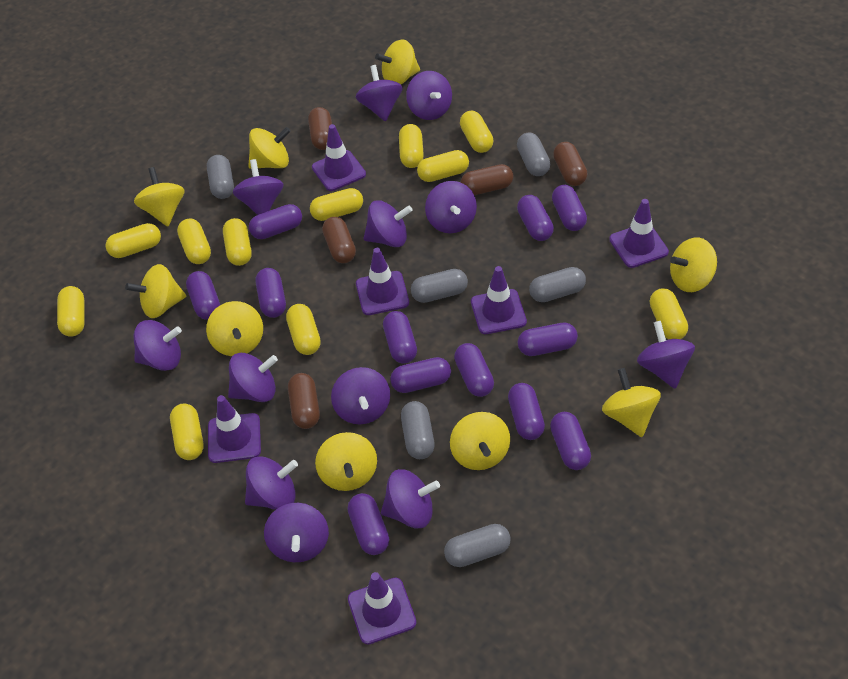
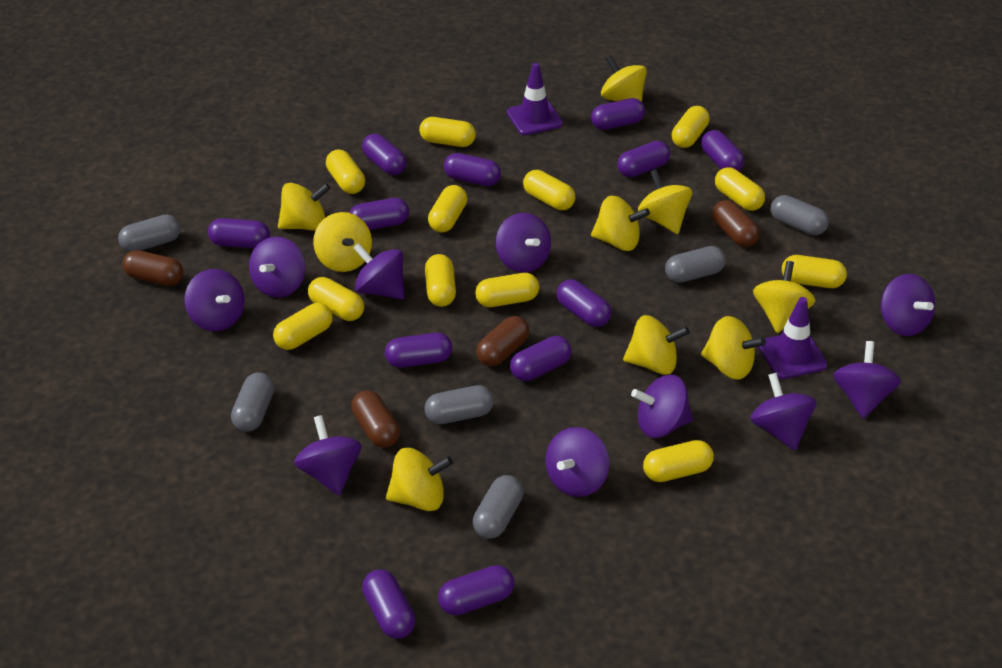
brown capsule: 5 -> 4
purple spinning top: 12 -> 10
purple traffic cone: 6 -> 2
yellow capsule: 11 -> 12

